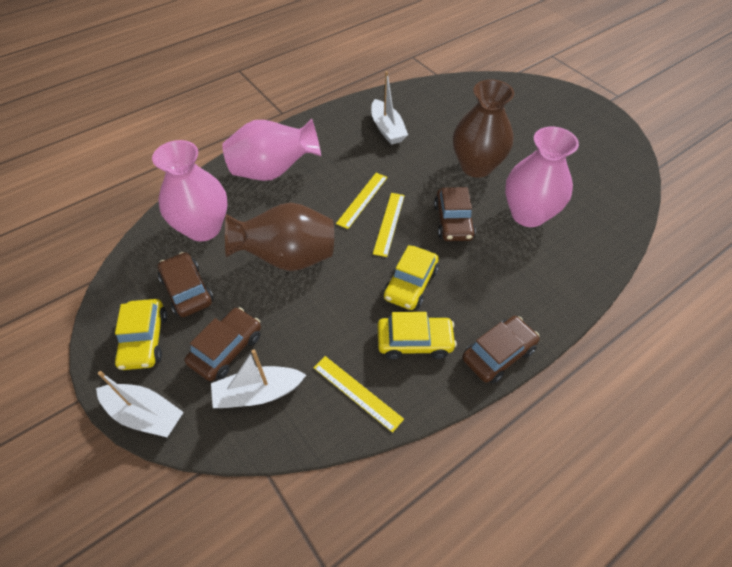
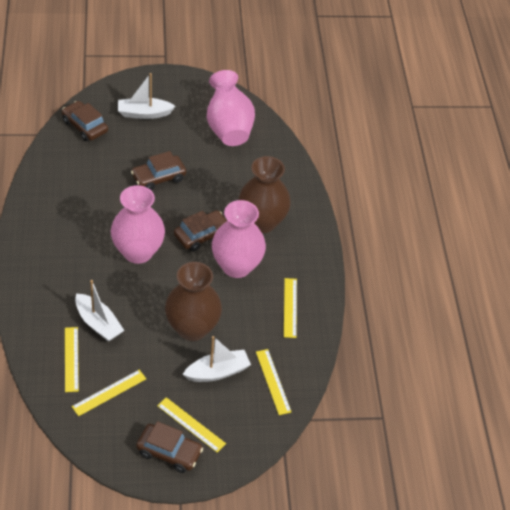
yellow car: 3 -> 0
yellow ruler: 3 -> 5

